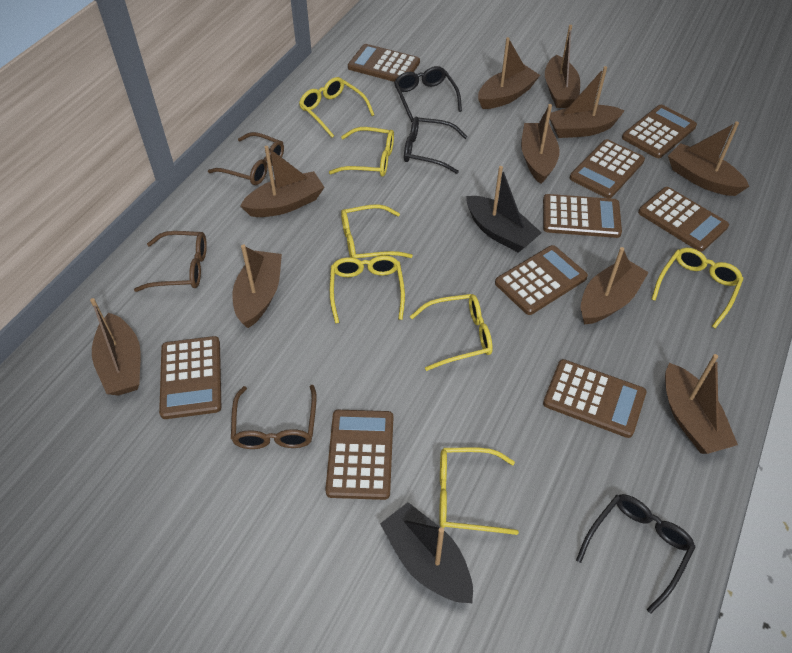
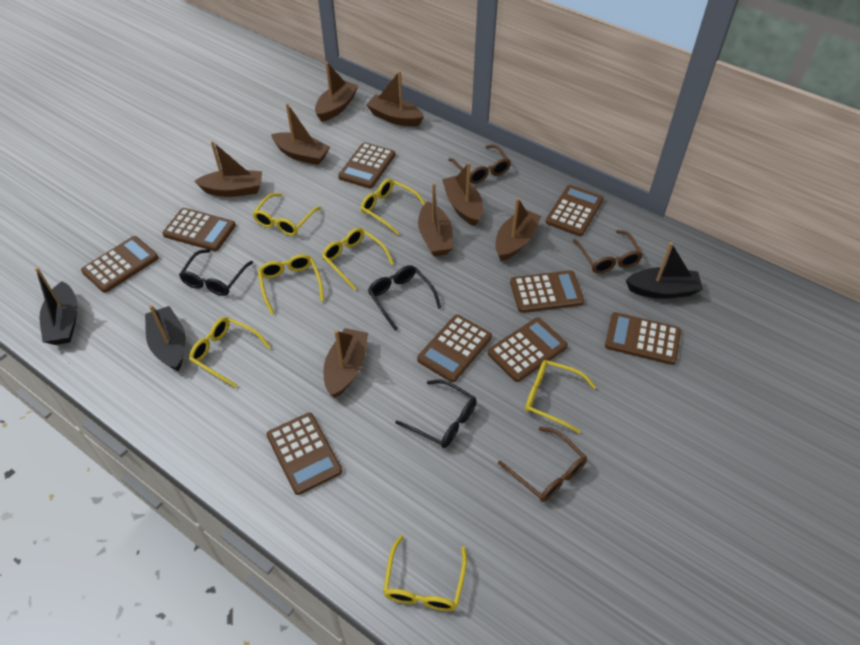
black boat: 2 -> 3
brown boat: 10 -> 8

